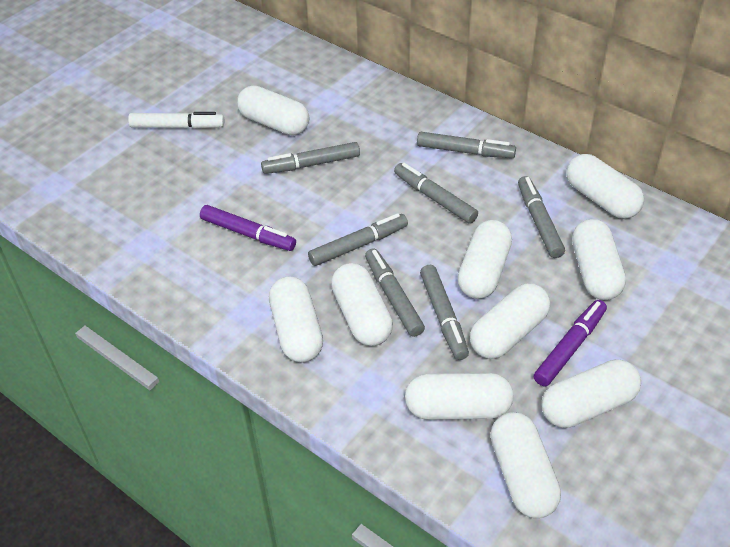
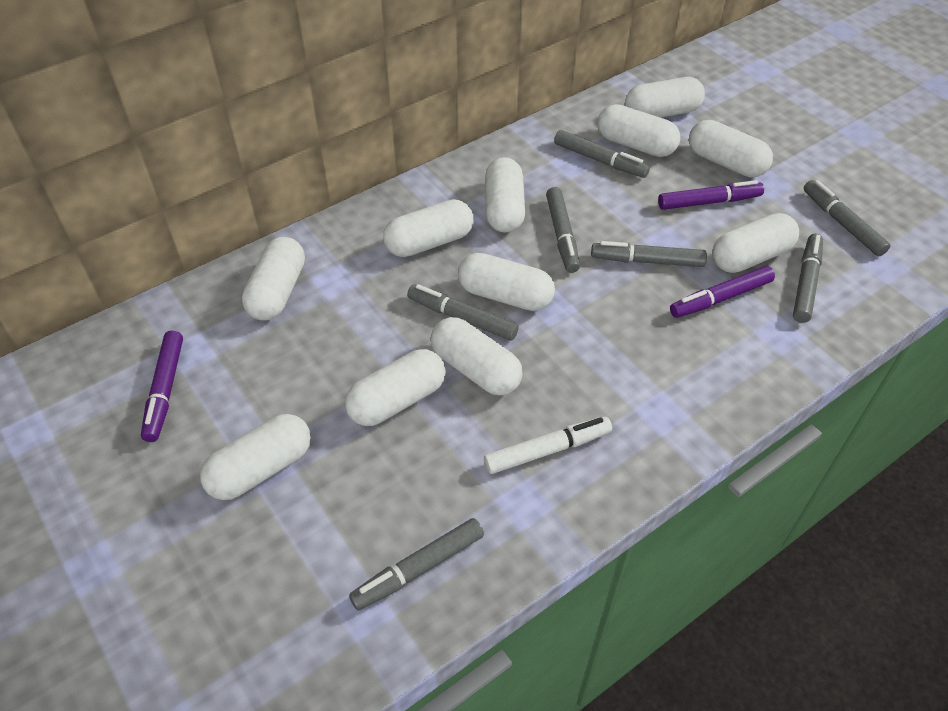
purple marker: 2 -> 3
white capsule: 10 -> 11

